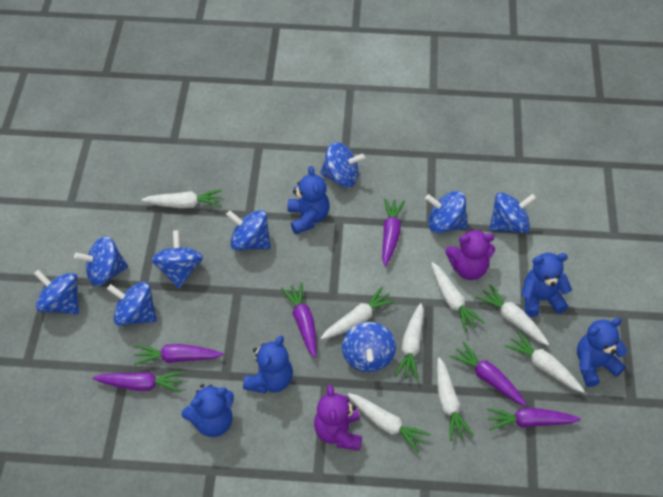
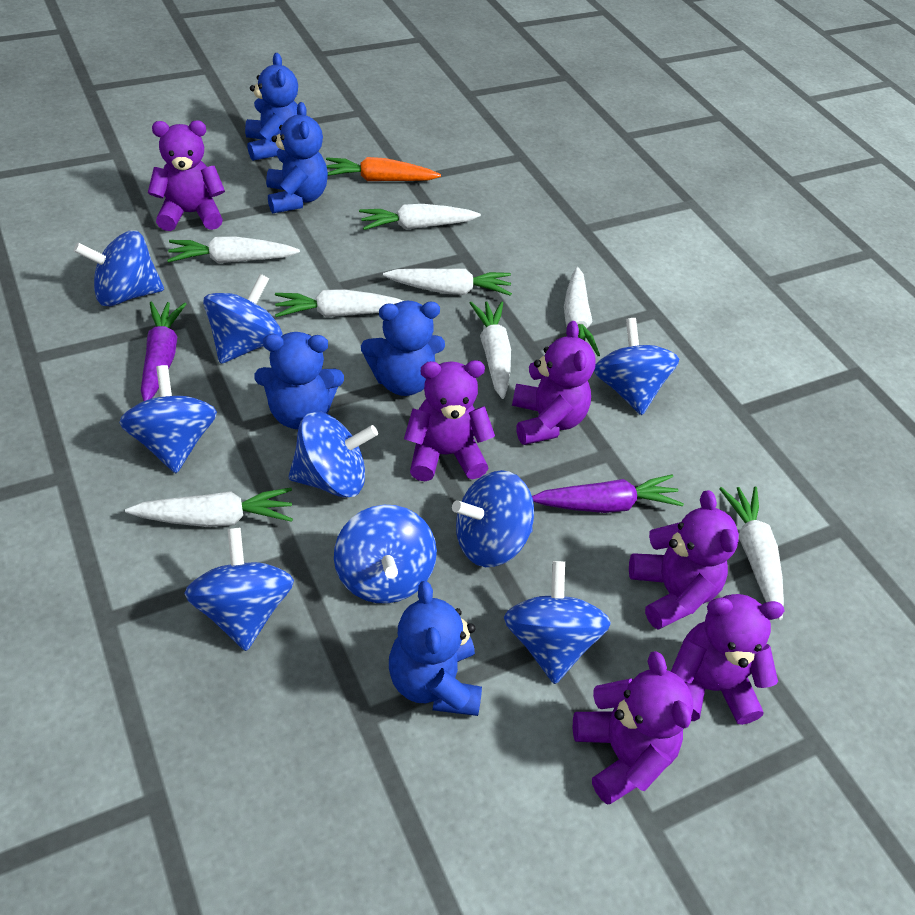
orange carrot: 0 -> 1
purple carrot: 6 -> 2
purple teddy bear: 2 -> 6

